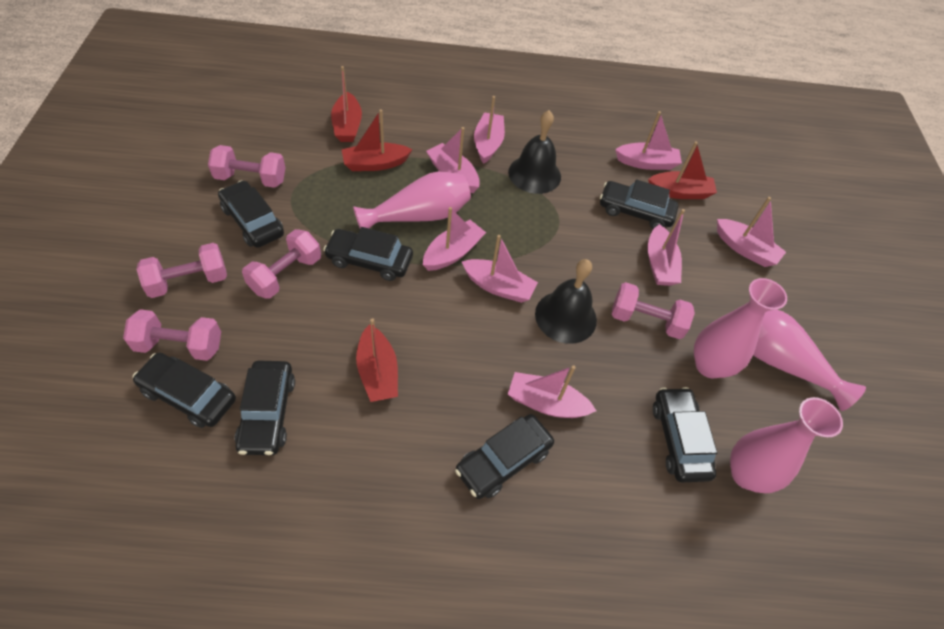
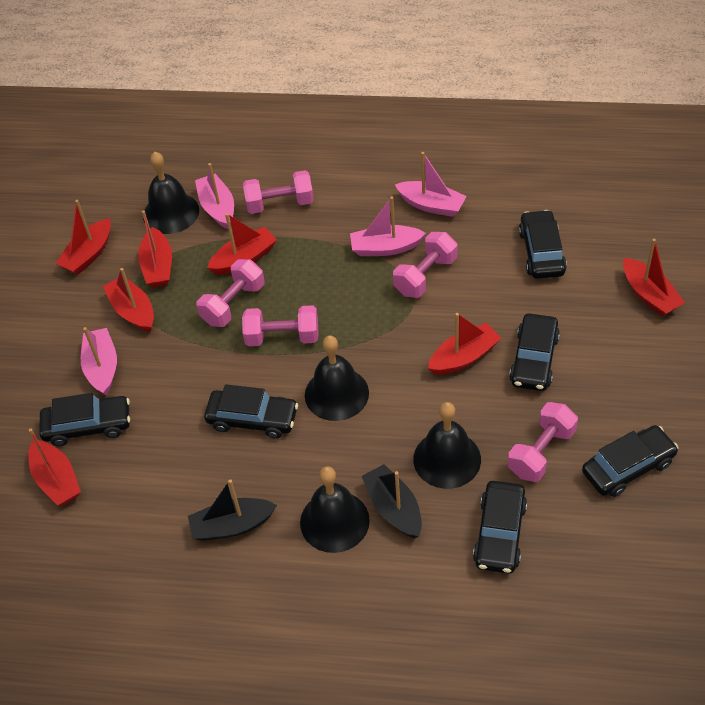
black bell: 2 -> 4
black boat: 0 -> 2
black car: 7 -> 6
pink boat: 8 -> 4
pink vase: 4 -> 0
red boat: 4 -> 7

